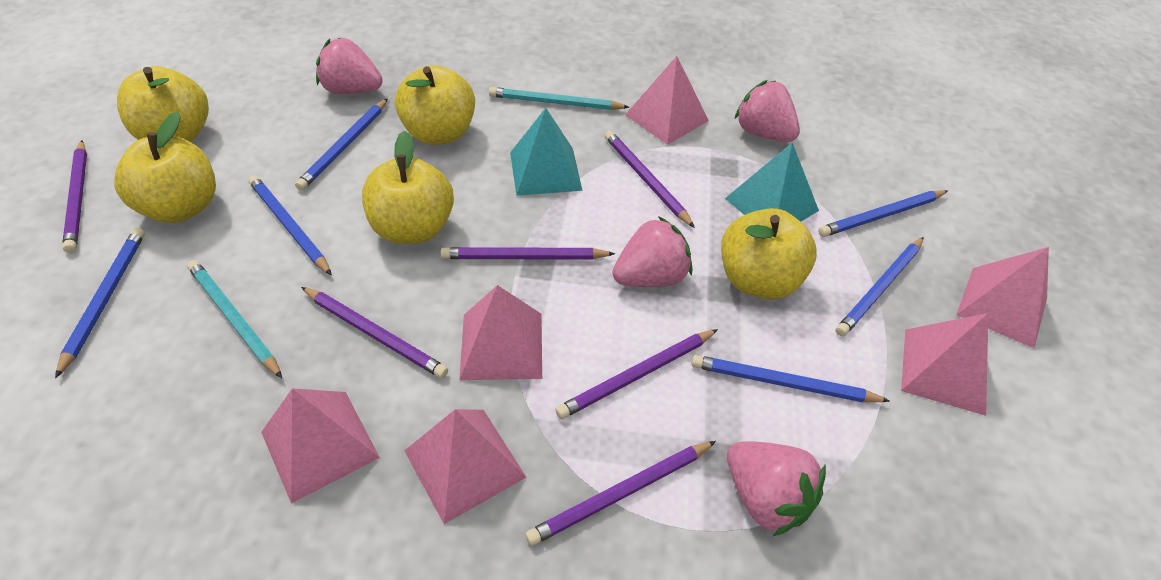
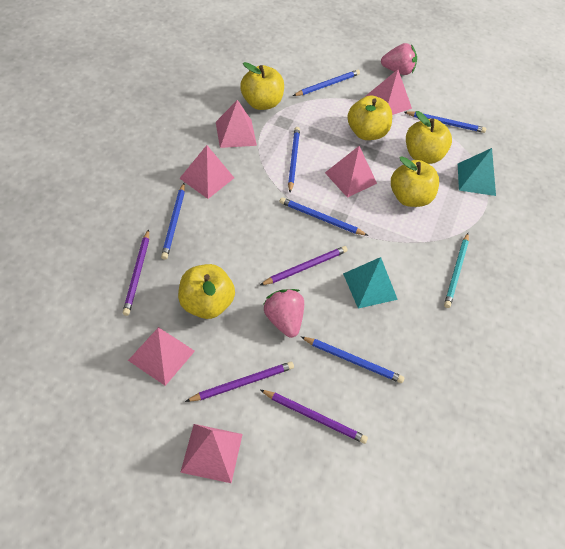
pink strawberry: 4 -> 2
purple pencil: 6 -> 4
turquoise pencil: 2 -> 1

